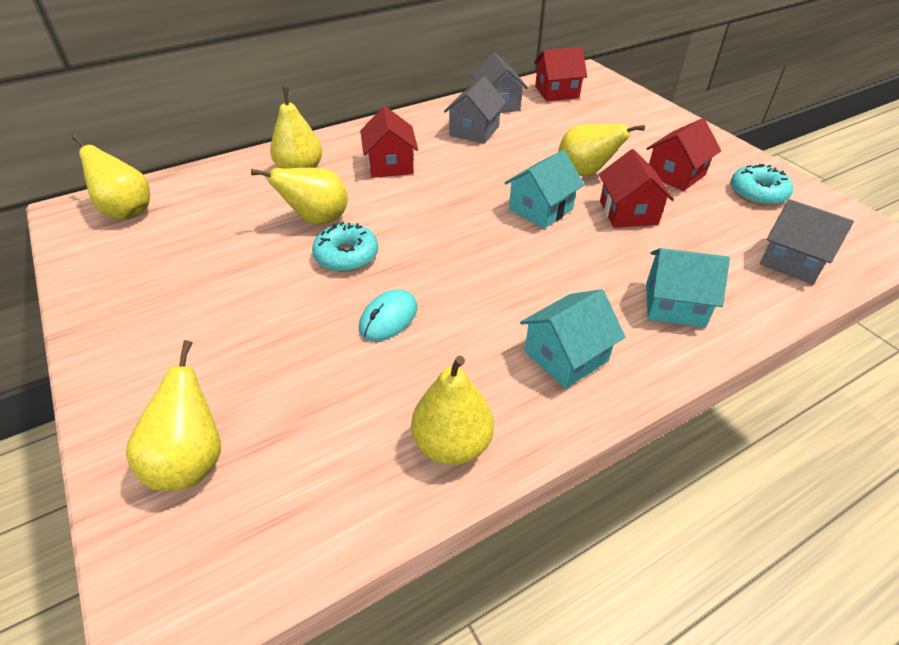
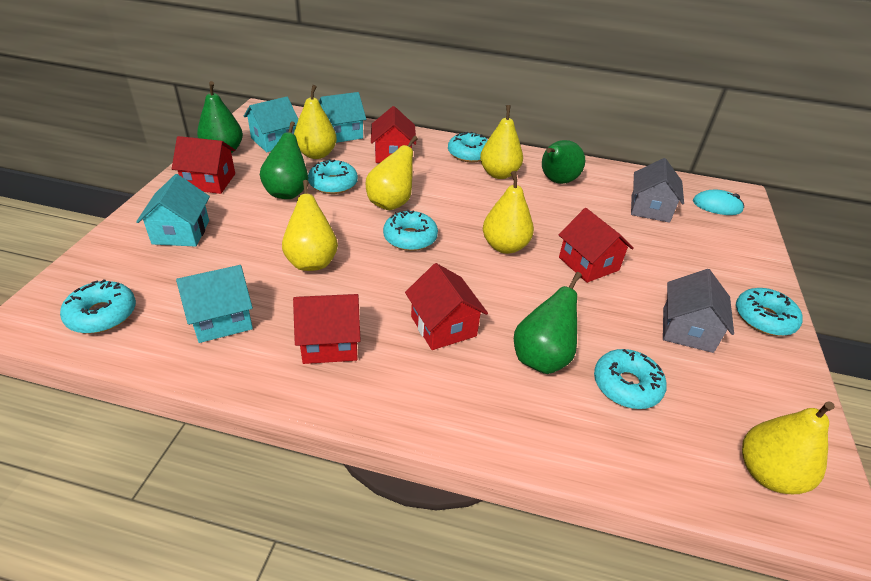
green pear: 0 -> 4
grey house: 3 -> 2
red house: 4 -> 5
turquoise donut: 2 -> 6
turquoise house: 3 -> 4

